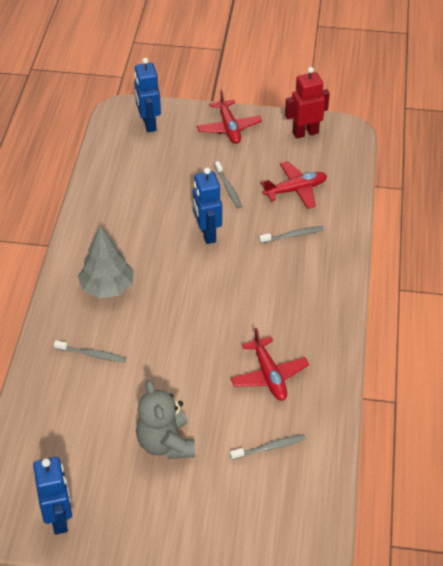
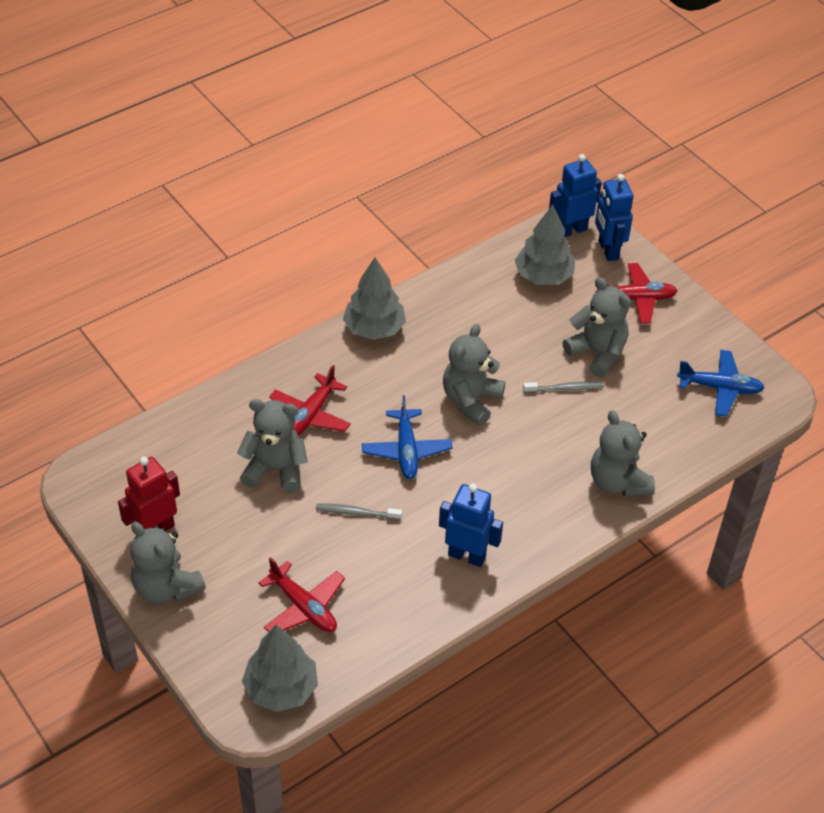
blue plane: 0 -> 2
grey teddy bear: 1 -> 5
grey toothbrush: 4 -> 2
grey tree: 1 -> 3

